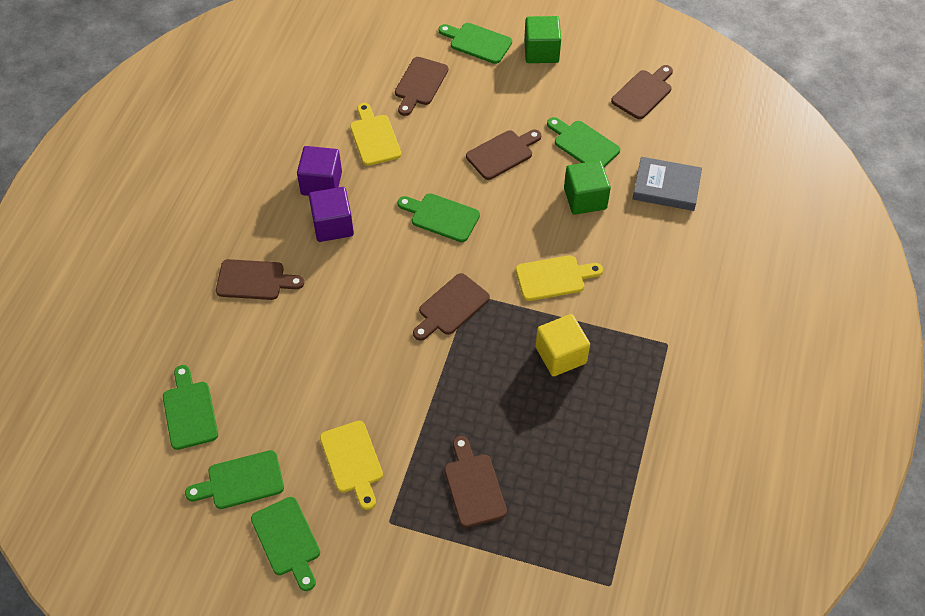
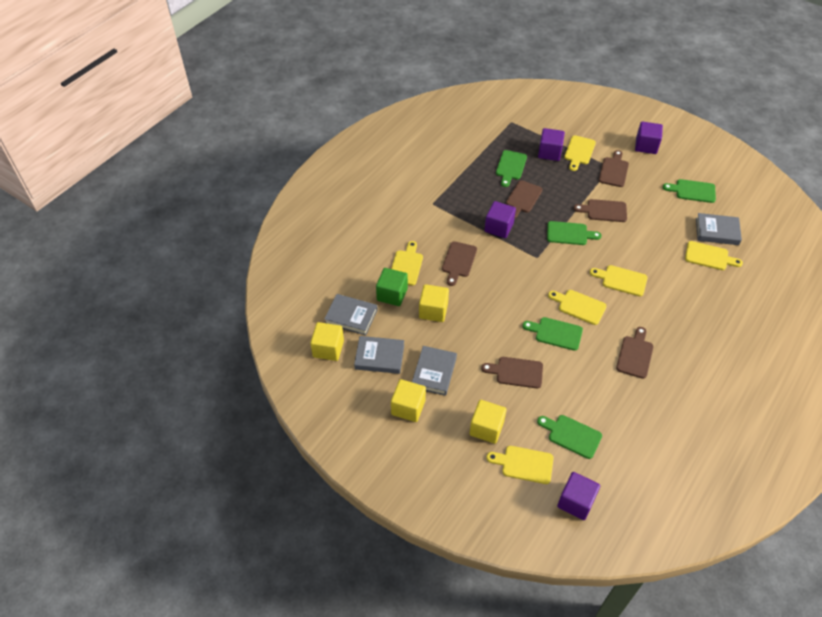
green cube: 2 -> 1
green cutting board: 6 -> 5
grey book: 1 -> 4
purple cube: 2 -> 4
yellow cube: 1 -> 4
yellow cutting board: 3 -> 6

